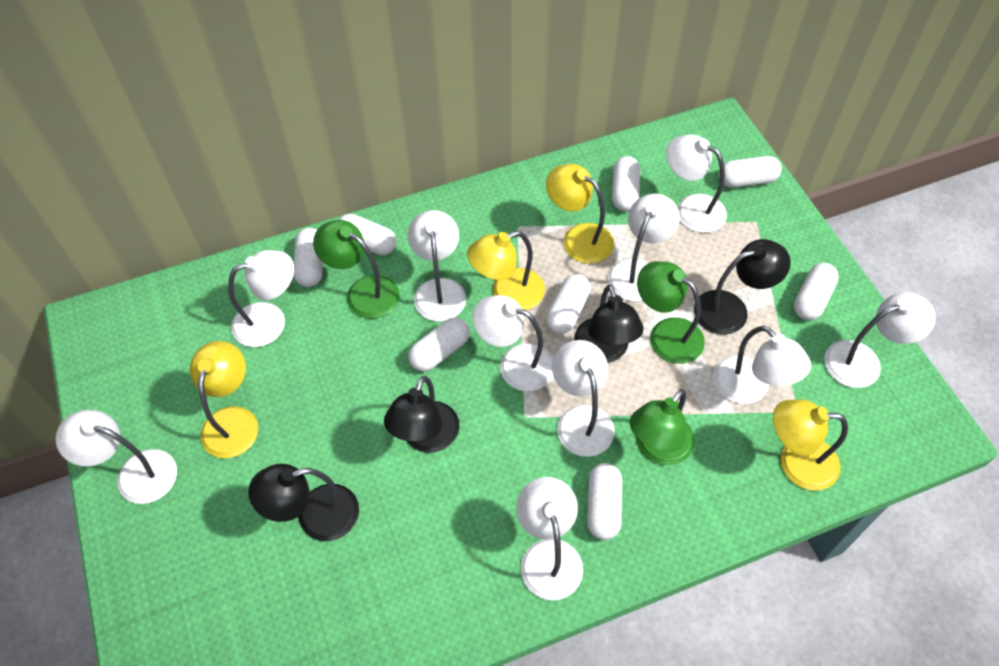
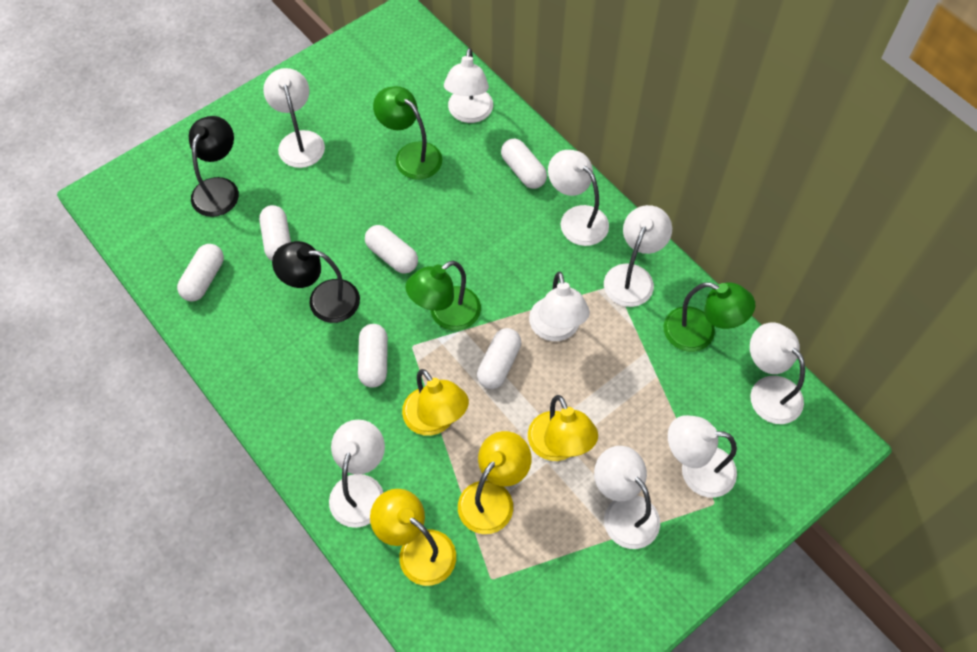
black lamp: 4 -> 2
white capsule: 8 -> 6
white lamp: 10 -> 9

